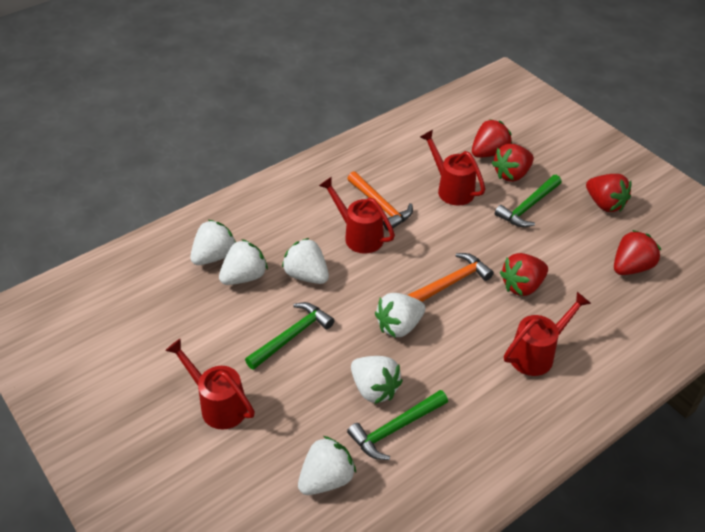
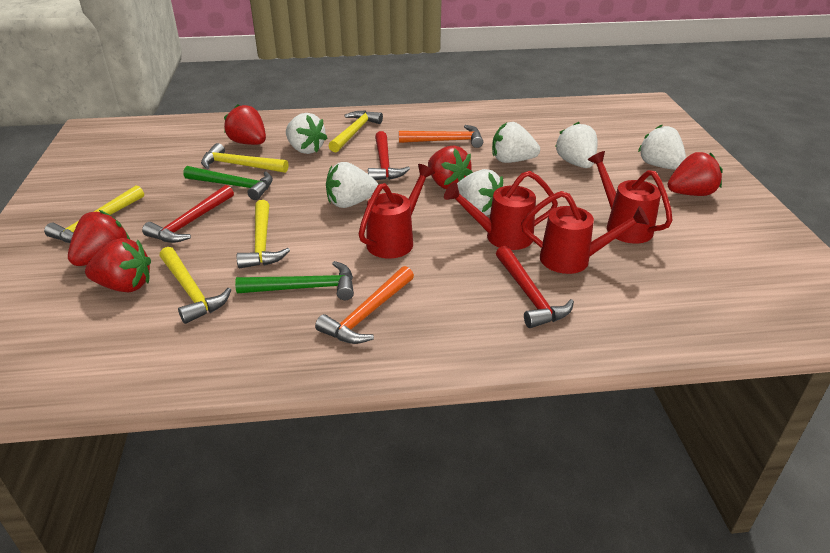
green hammer: 3 -> 2
red hammer: 0 -> 3
yellow hammer: 0 -> 5

